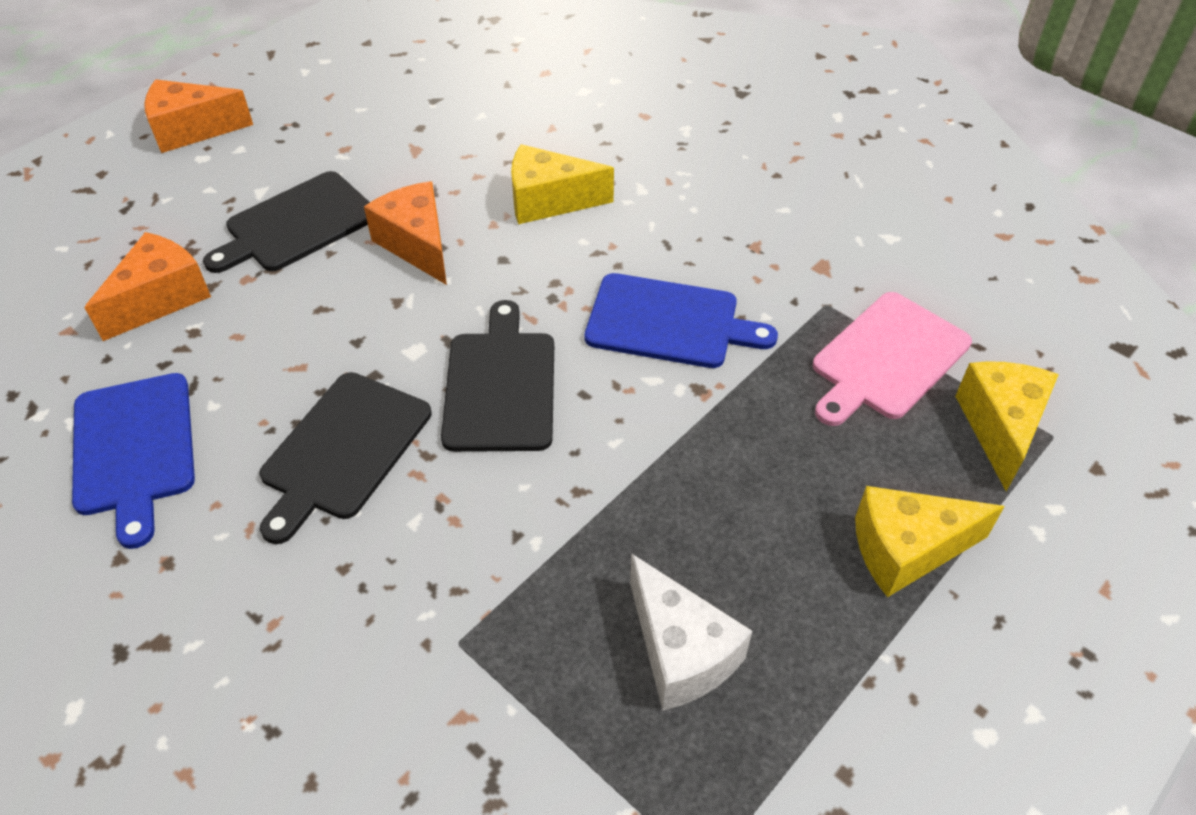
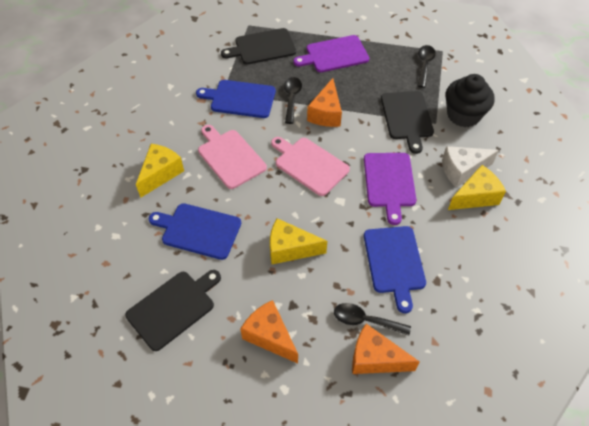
black cupcake: 0 -> 1
black spoon: 0 -> 3
blue cutting board: 2 -> 3
pink cutting board: 1 -> 2
purple cutting board: 0 -> 2

